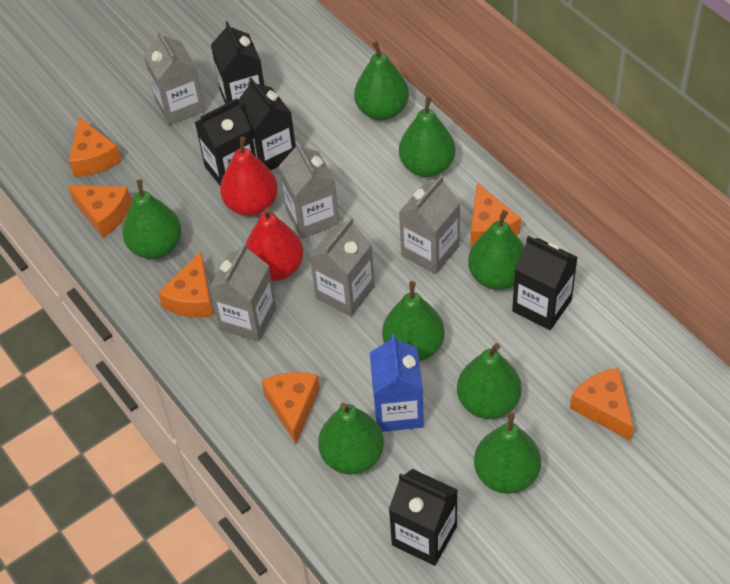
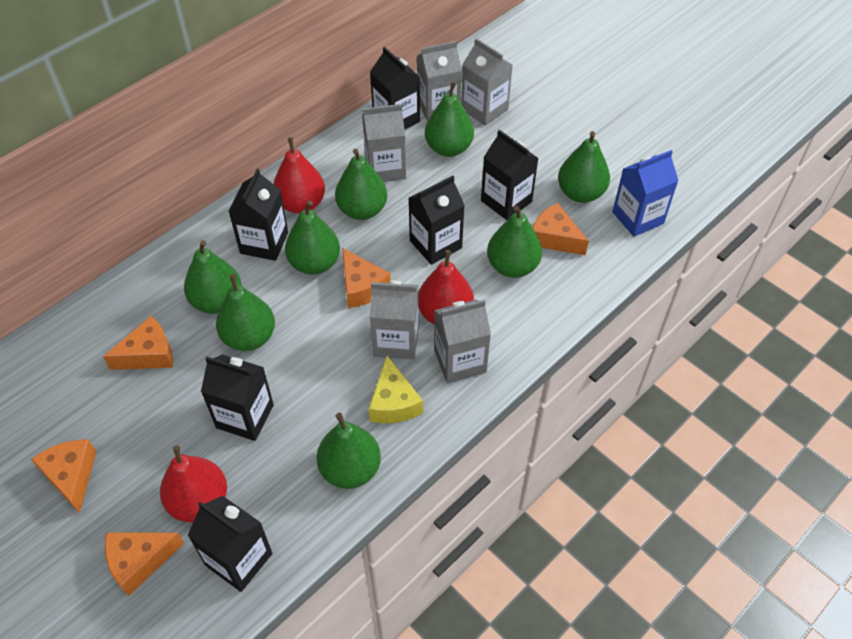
black carton: 5 -> 6
orange cheese: 6 -> 5
red pear: 2 -> 3
yellow cheese: 0 -> 1

